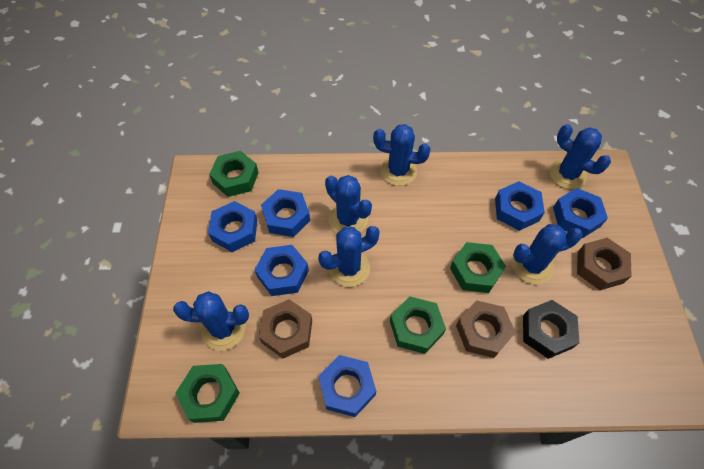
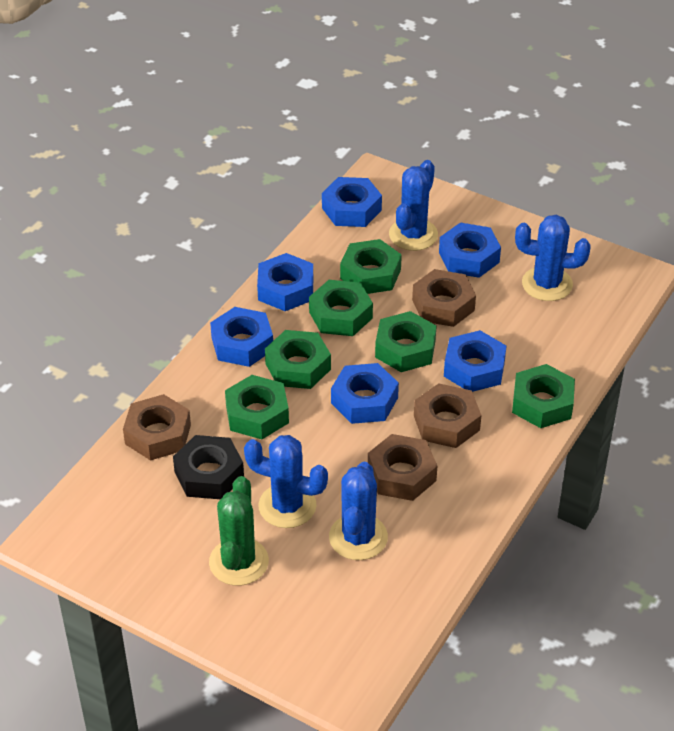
blue cactus: 6 -> 4
brown nut: 3 -> 4
green cactus: 0 -> 1
green nut: 4 -> 6

